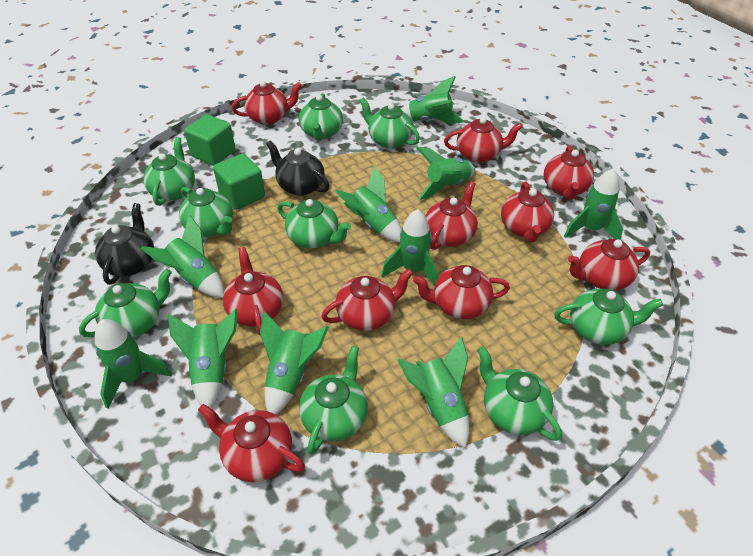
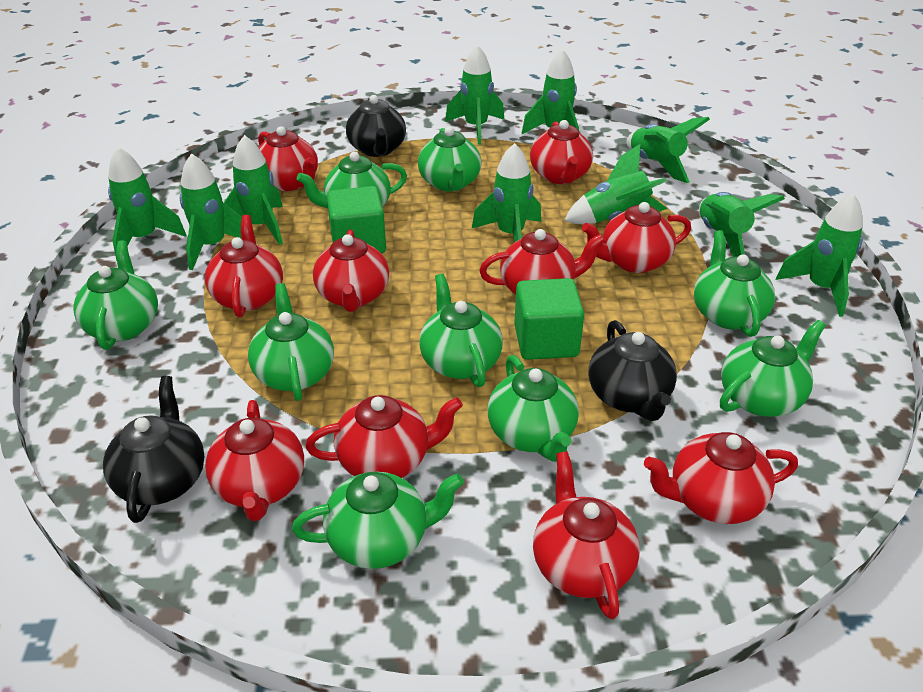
black teapot: 2 -> 3

